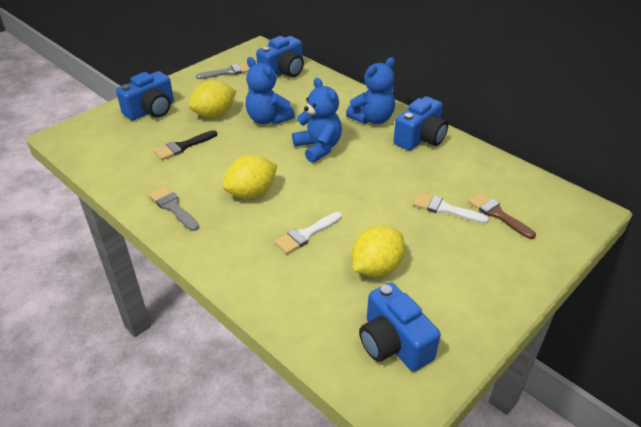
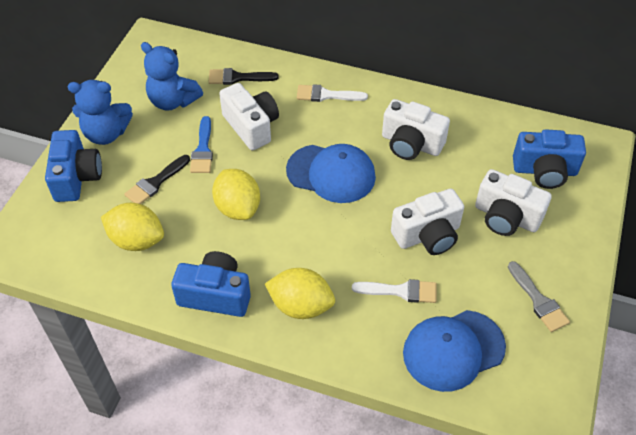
black brush: 1 -> 2
blue brush: 0 -> 1
blue camera: 4 -> 3
blue cap: 0 -> 2
blue teddy bear: 3 -> 2
brown brush: 1 -> 0
grey brush: 2 -> 1
white camera: 0 -> 4

